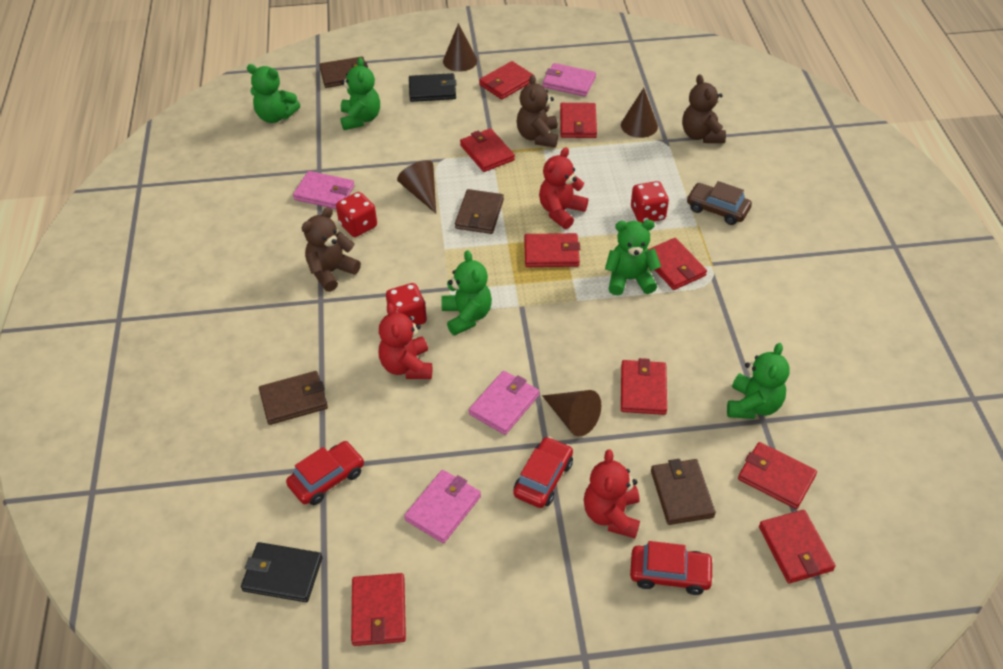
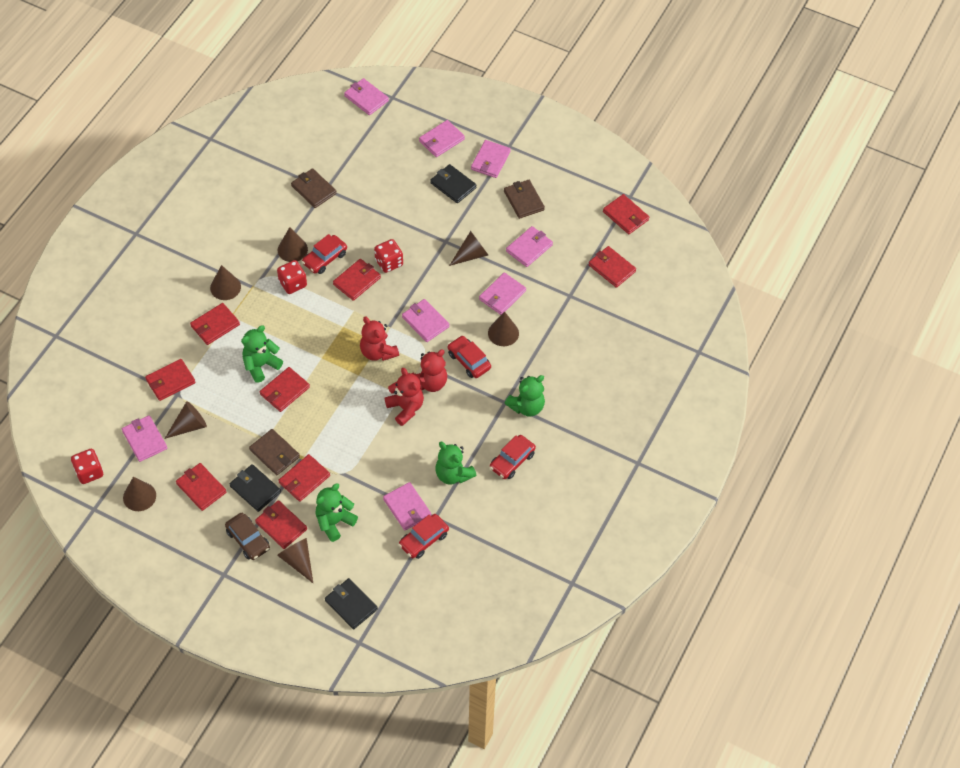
black wallet: 2 -> 3
brown cone: 4 -> 7
brown teddy bear: 3 -> 0
brown wallet: 4 -> 3
green teddy bear: 5 -> 4
pink wallet: 4 -> 8
red car: 3 -> 4

